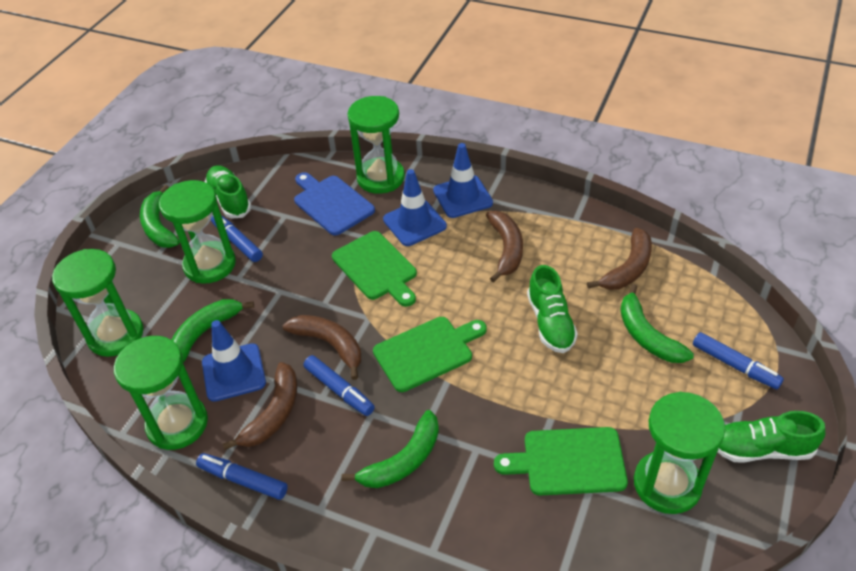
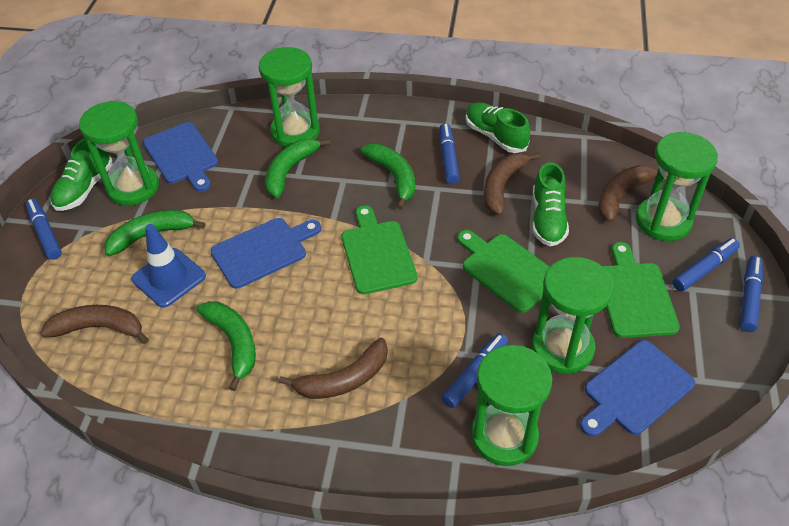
blue cutting board: 1 -> 3
blue marker: 4 -> 5
blue traffic cone: 3 -> 1

